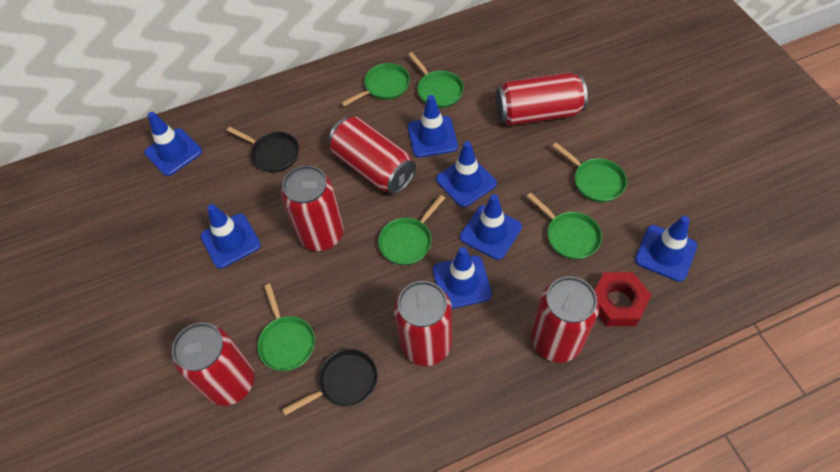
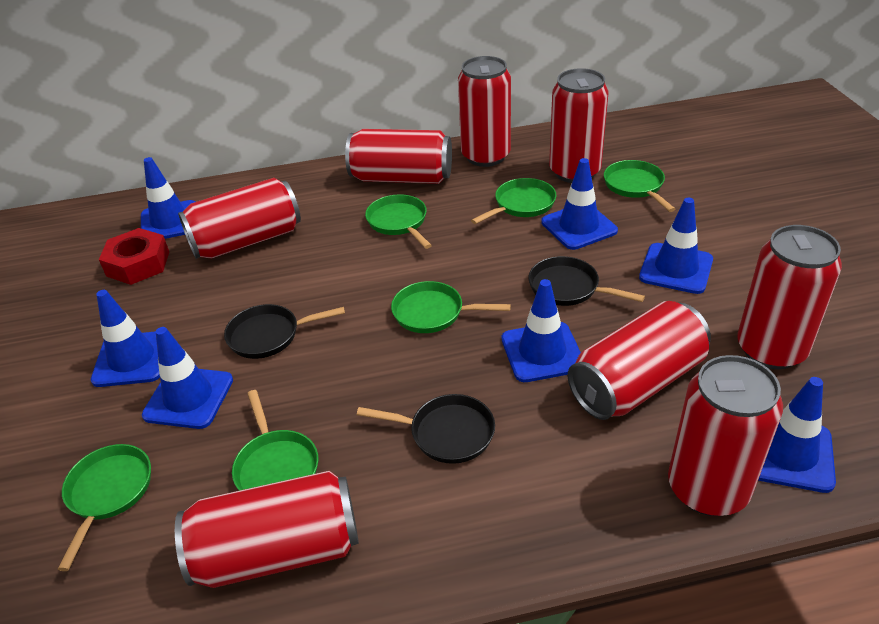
black pan: 2 -> 3
red can: 6 -> 8

